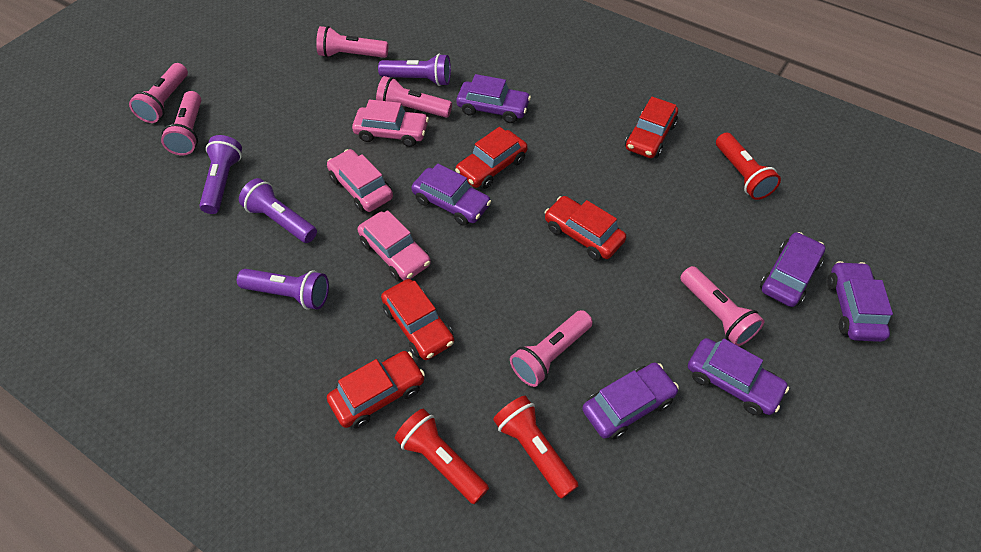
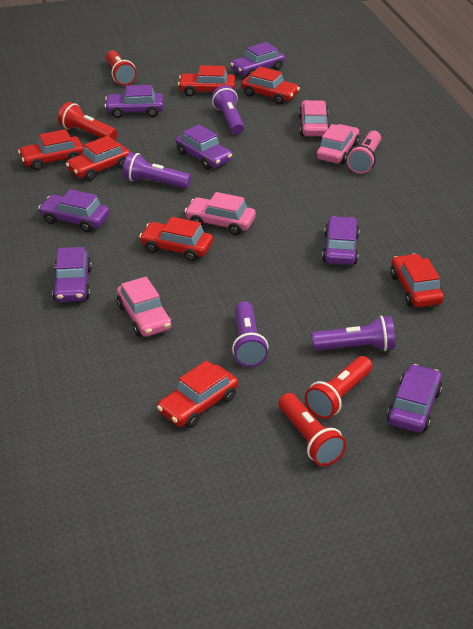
pink car: 3 -> 4
pink flashlight: 6 -> 1
purple car: 6 -> 7
red car: 5 -> 7
red flashlight: 3 -> 4

